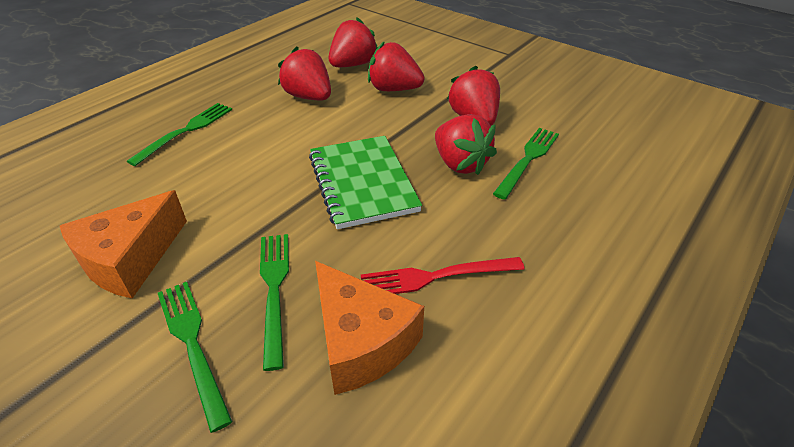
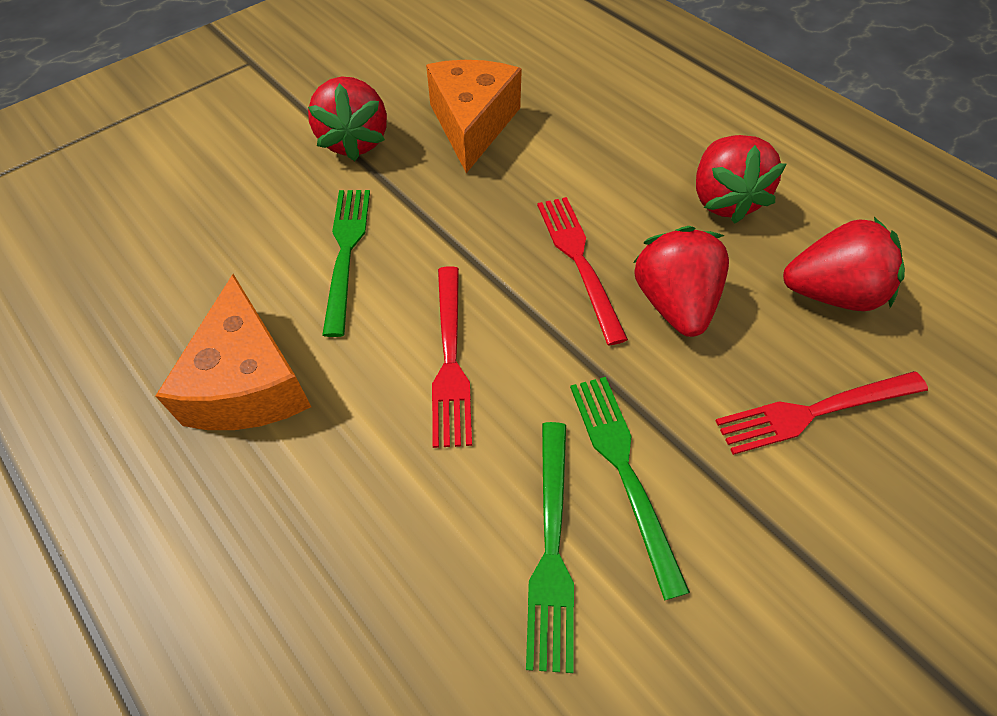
green fork: 4 -> 3
green notebook: 1 -> 0
red fork: 1 -> 3
red strawberry: 5 -> 4

